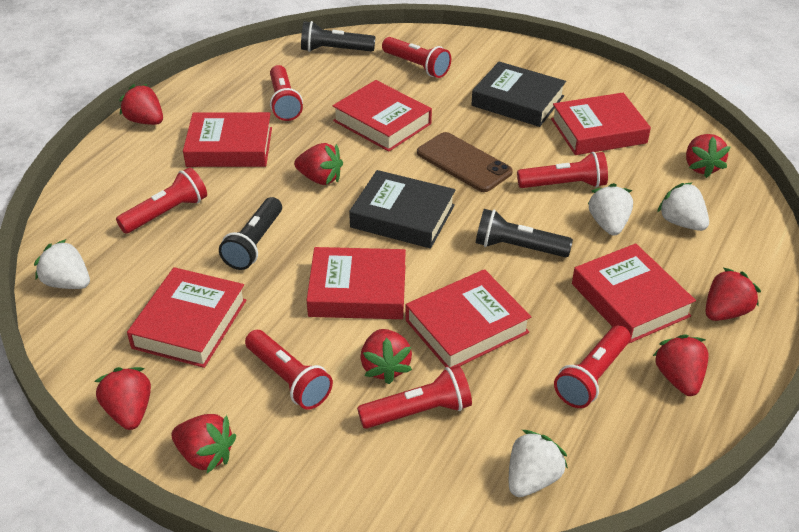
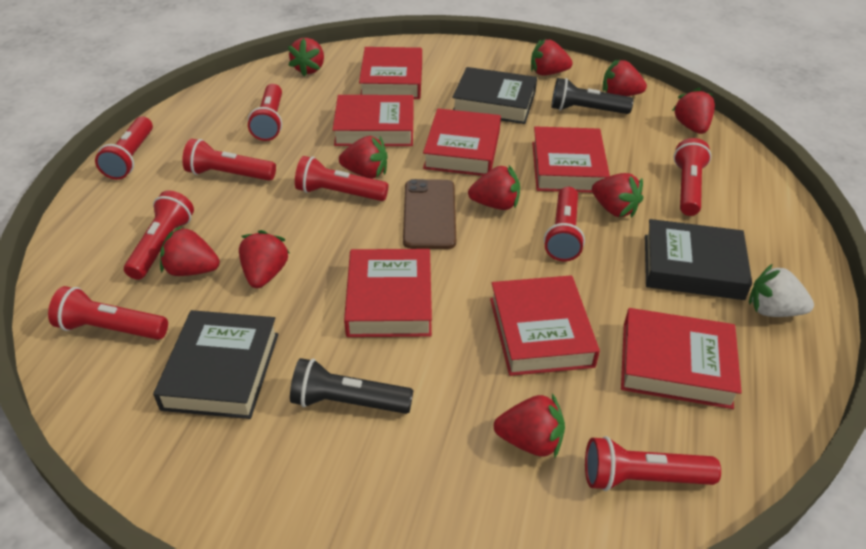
black book: 2 -> 3
black flashlight: 3 -> 2
red flashlight: 7 -> 9
red strawberry: 8 -> 10
white strawberry: 4 -> 1

